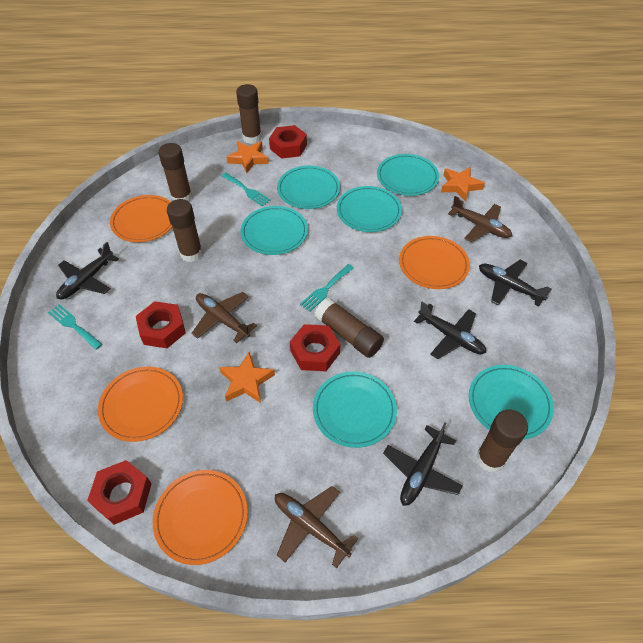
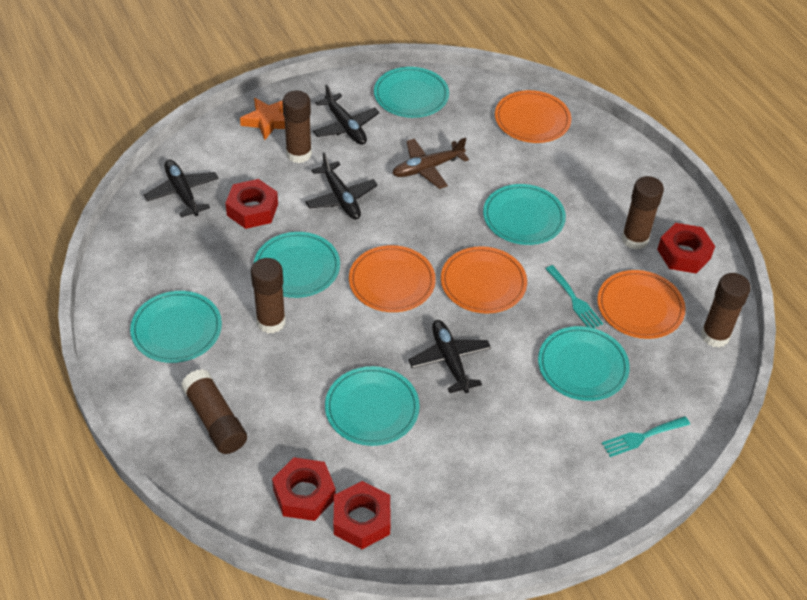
brown plane: 3 -> 1
orange star: 3 -> 1
turquoise fork: 3 -> 2

